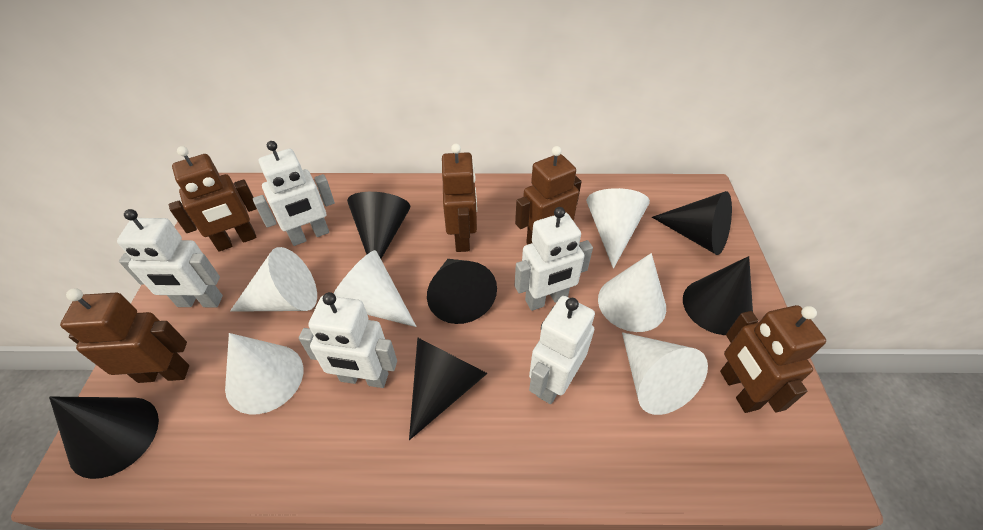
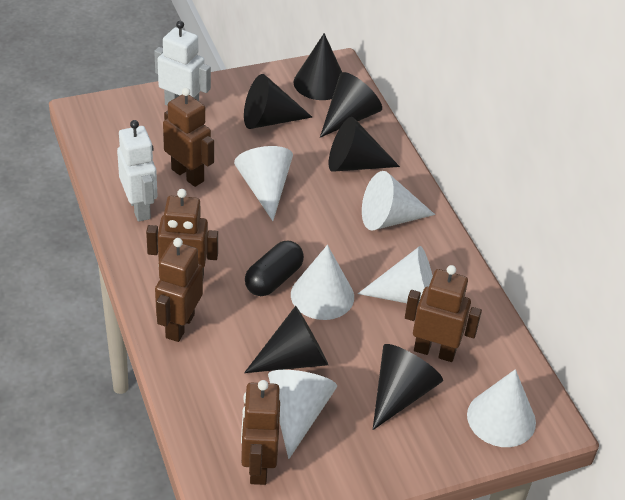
black capsule: 0 -> 1
white robot: 5 -> 2

